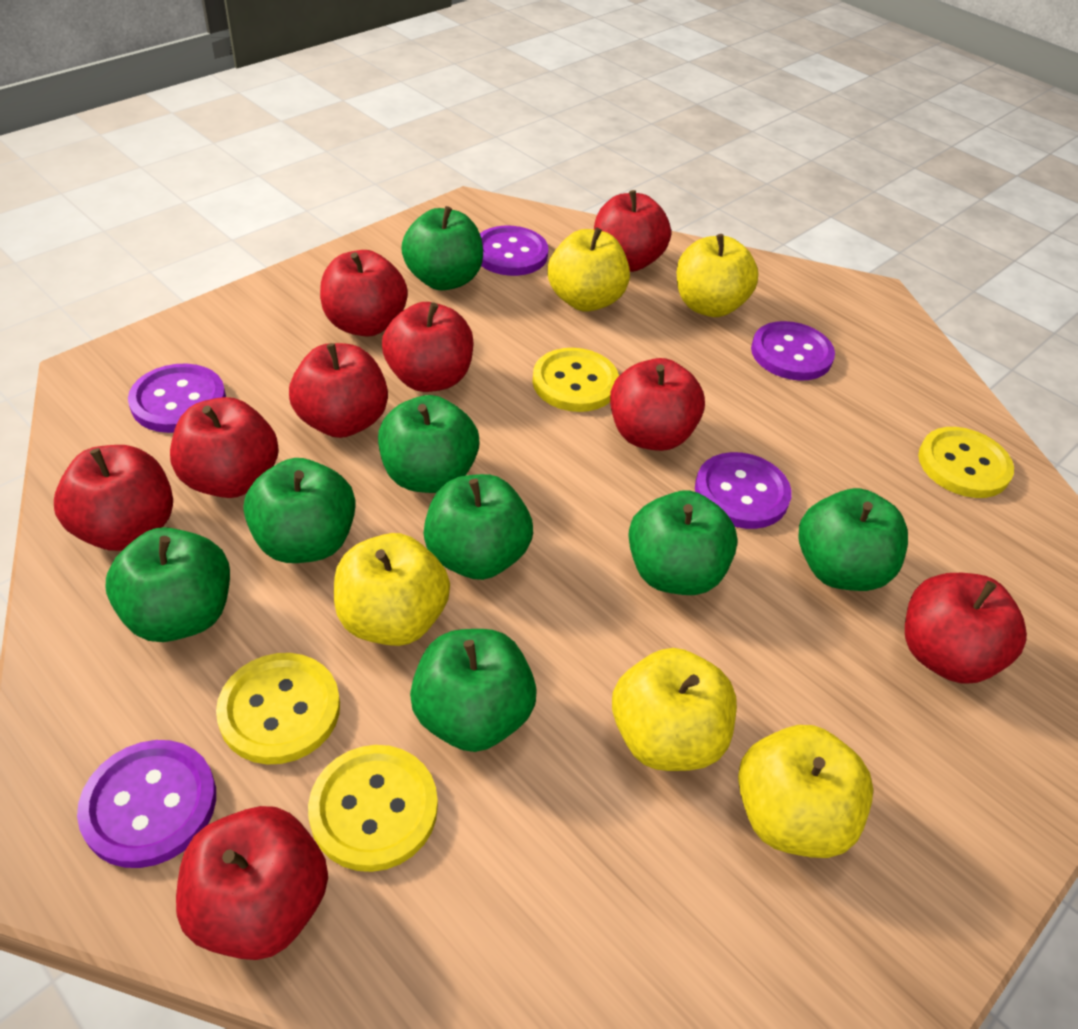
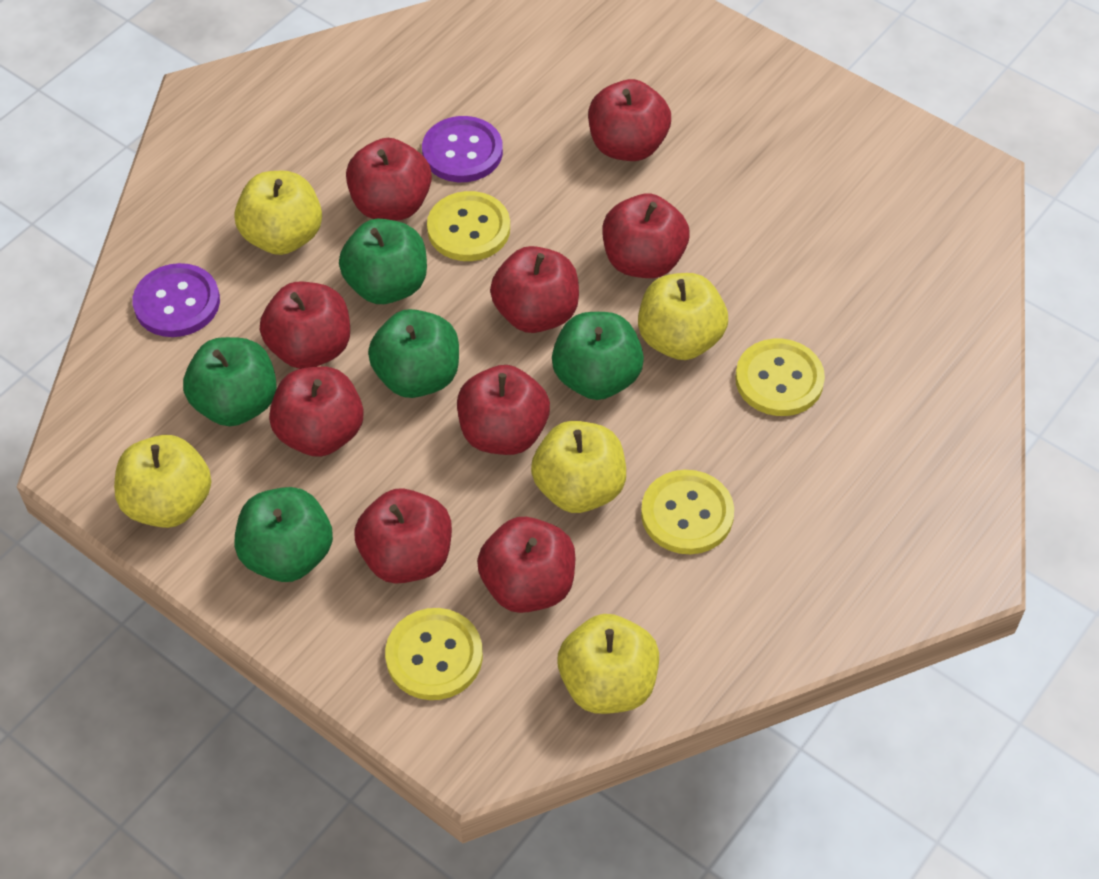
green apple: 8 -> 5
purple button: 5 -> 2

